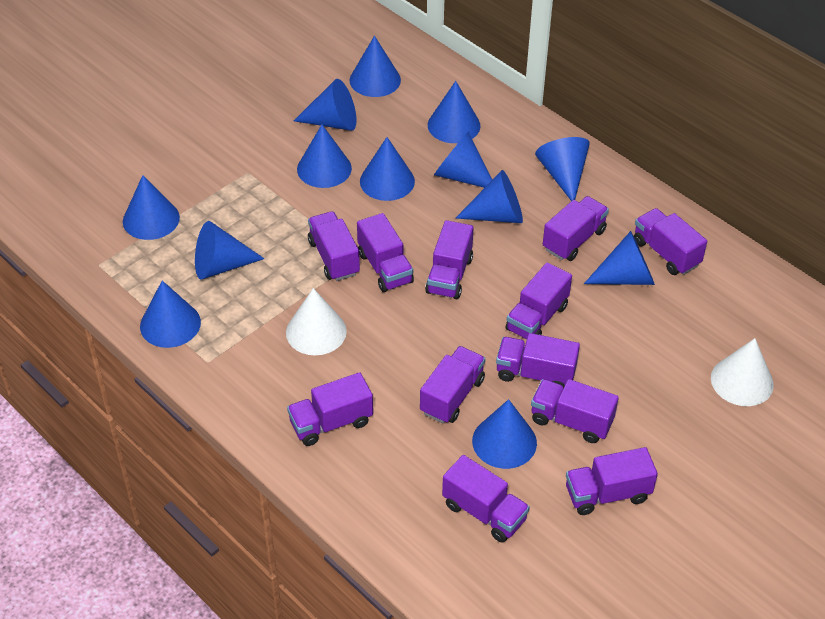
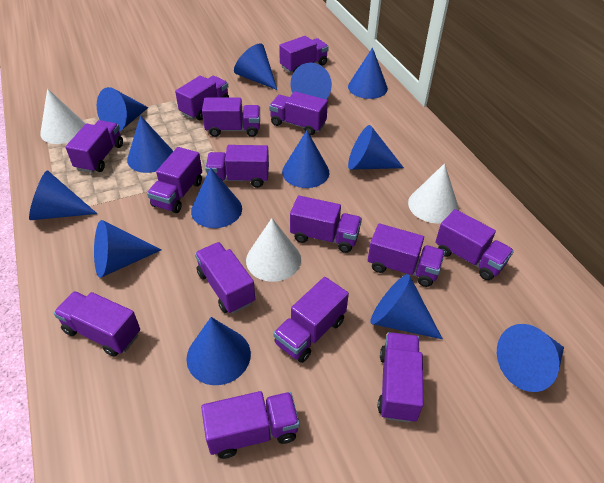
purple truck: 12 -> 15
white cone: 2 -> 3

